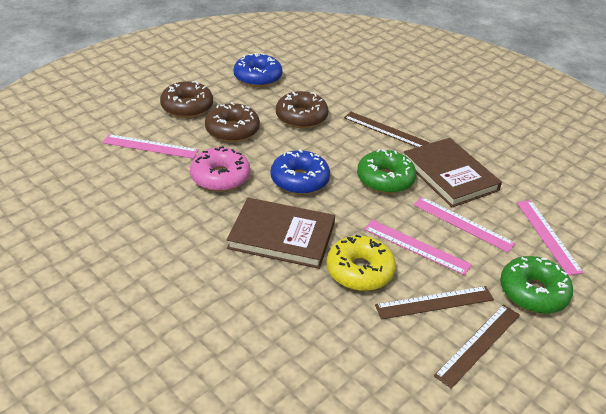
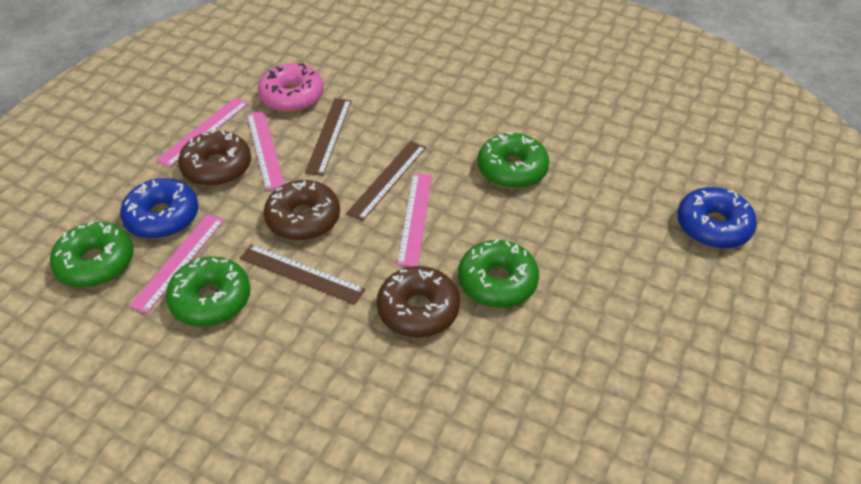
brown book: 2 -> 0
green donut: 2 -> 4
yellow donut: 1 -> 0

